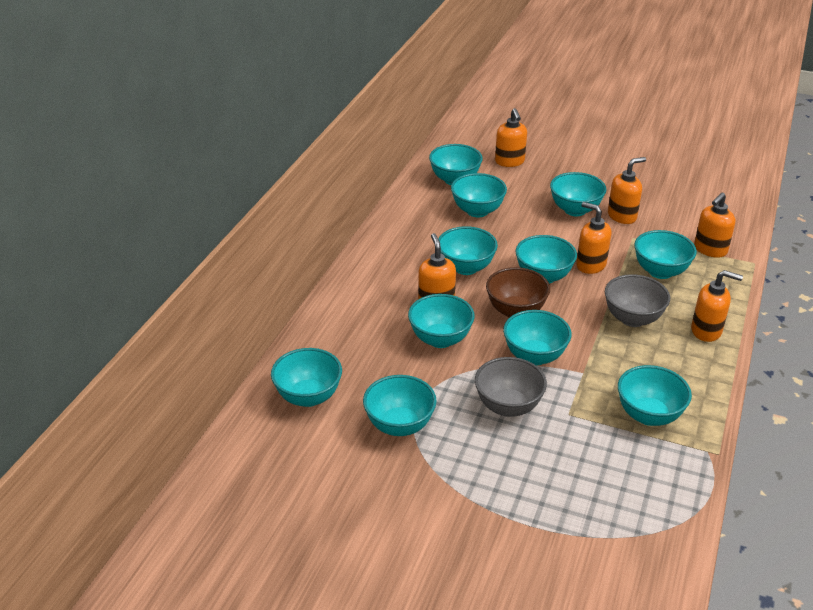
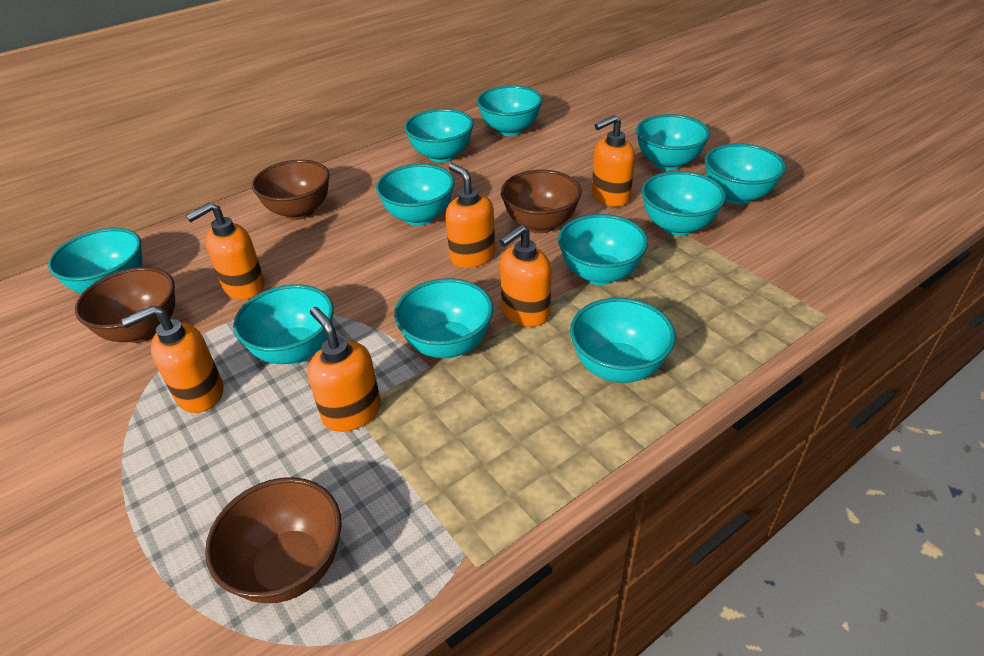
brown bowl: 1 -> 4
grey bowl: 2 -> 0

